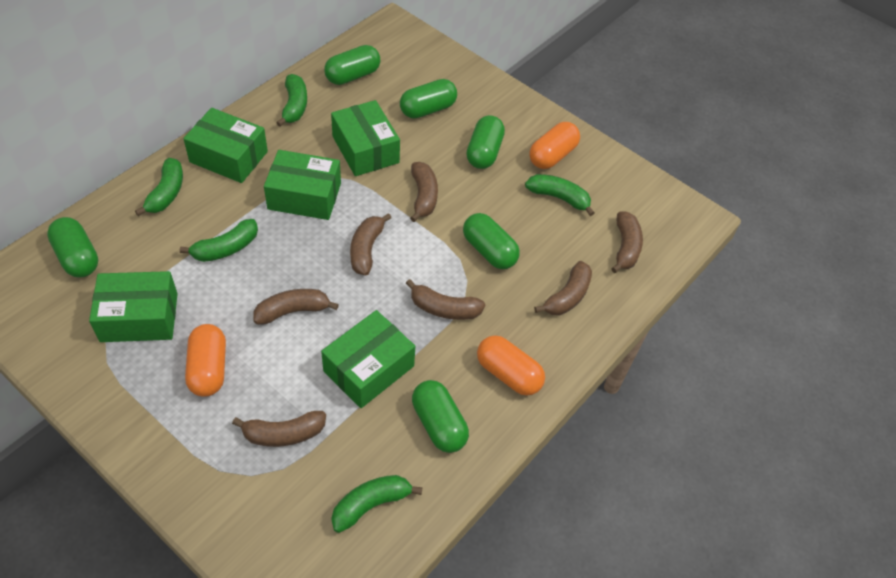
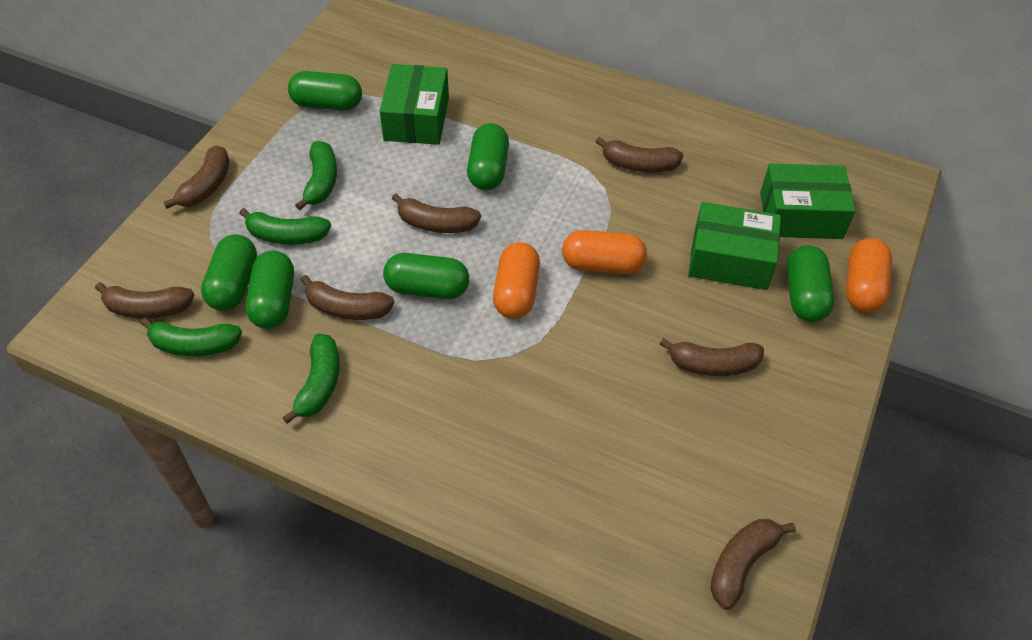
green banana: 5 -> 4
green box: 5 -> 3

